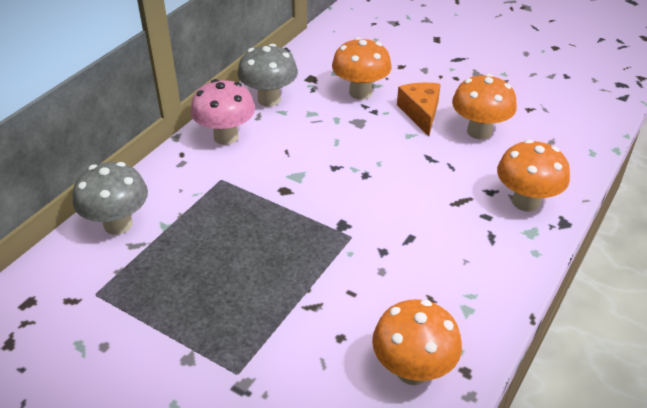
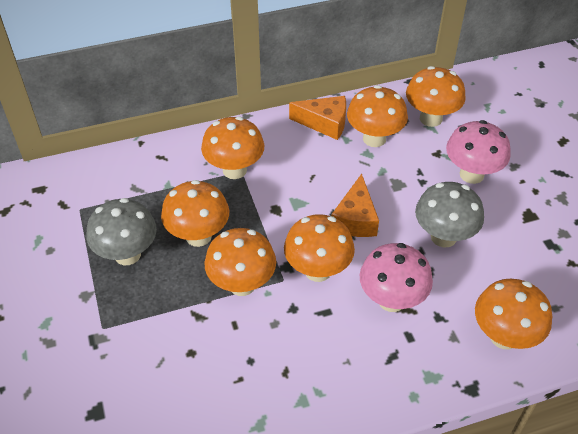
orange cheese: 1 -> 2
orange mushroom: 4 -> 7
pink mushroom: 1 -> 2

